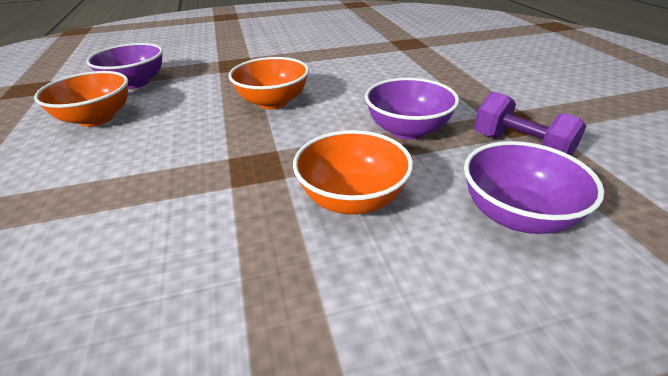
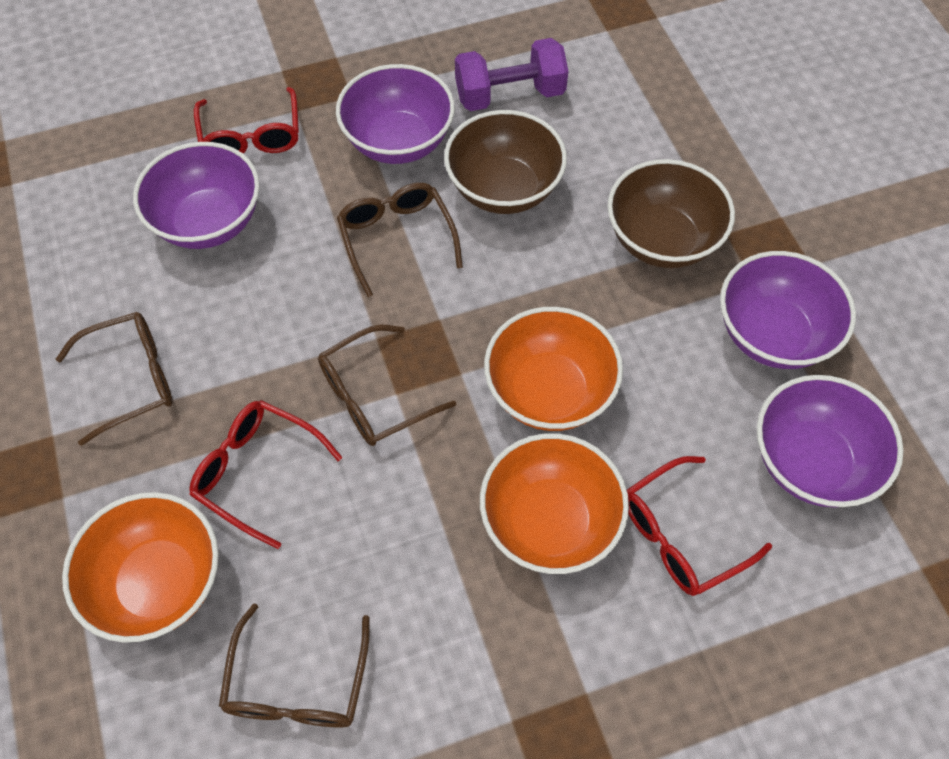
brown bowl: 0 -> 2
brown glasses: 0 -> 4
purple bowl: 3 -> 4
red glasses: 0 -> 3

